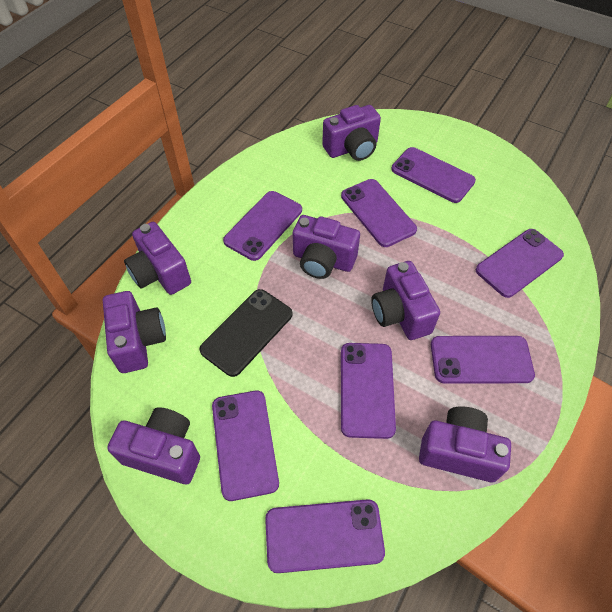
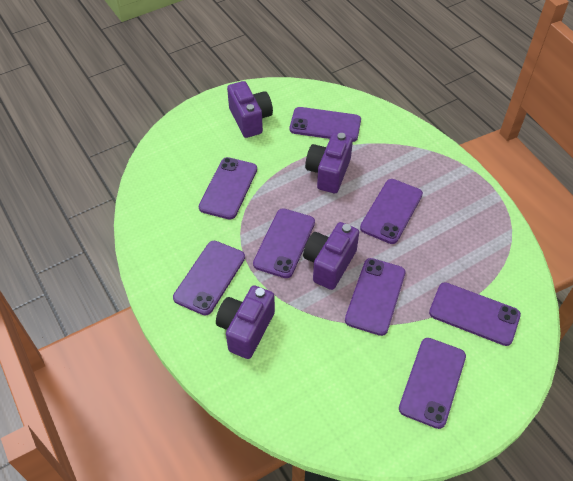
black phone: 1 -> 0
purple camera: 7 -> 4

